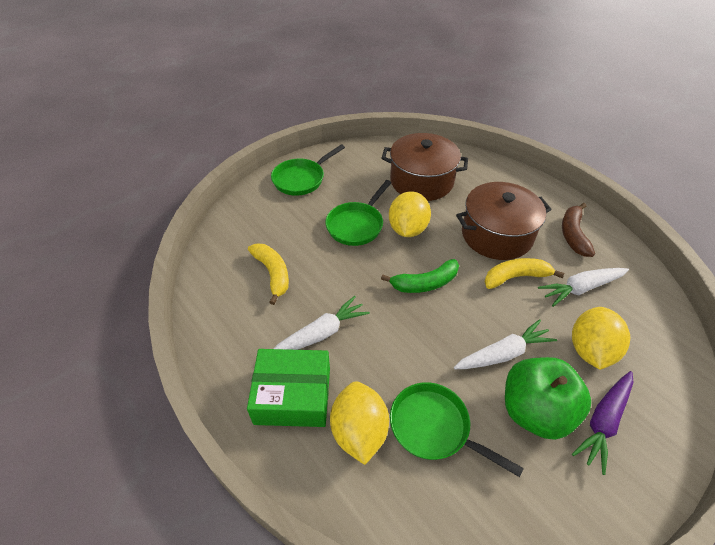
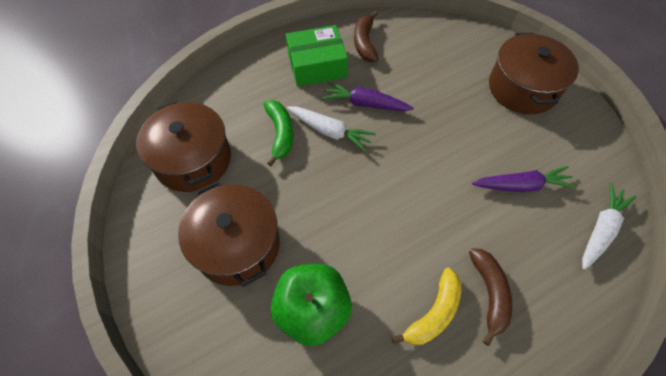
brown banana: 1 -> 2
brown pot: 2 -> 3
green pan: 3 -> 0
purple carrot: 1 -> 2
white carrot: 3 -> 2
yellow banana: 2 -> 1
yellow lemon: 3 -> 0

